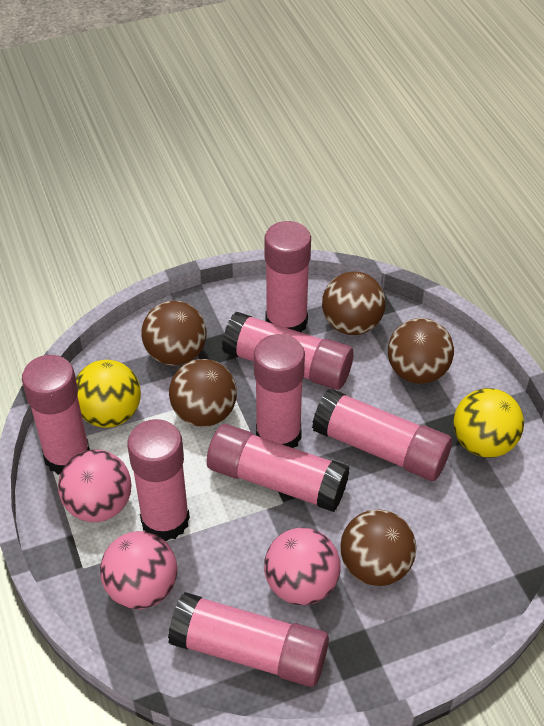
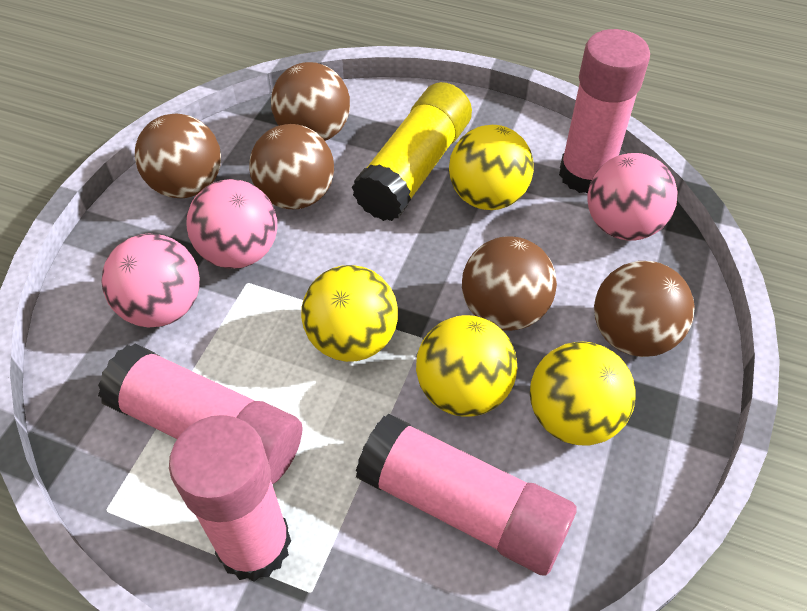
pink glue stick: 8 -> 4
yellow ball: 2 -> 4
yellow glue stick: 0 -> 1

